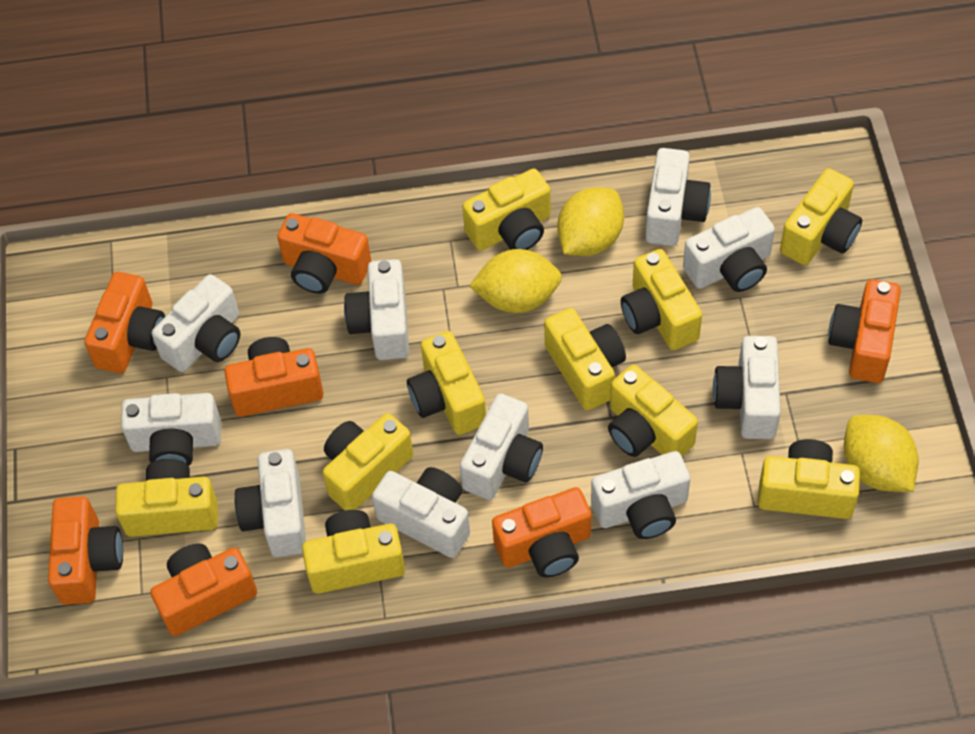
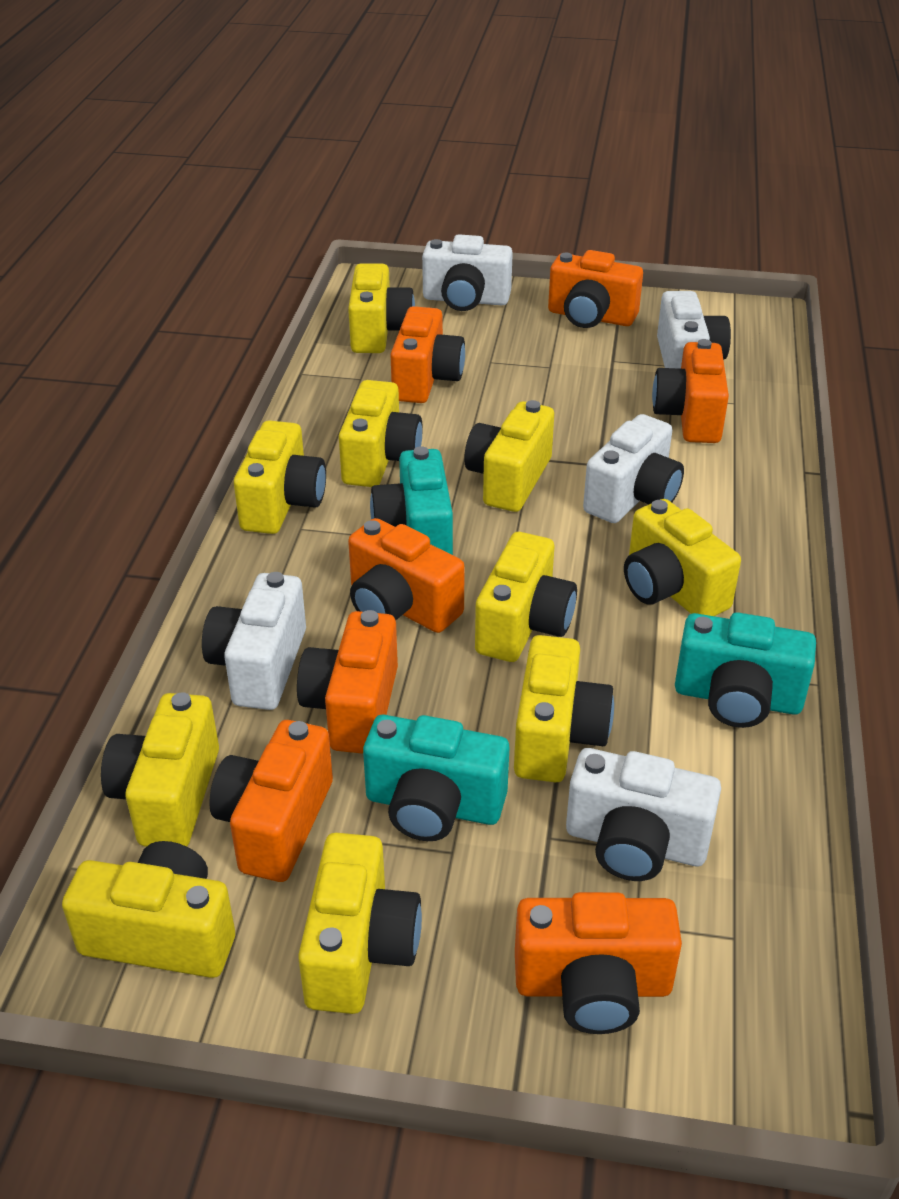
turquoise camera: 0 -> 3
white camera: 10 -> 5
yellow lemon: 3 -> 0

